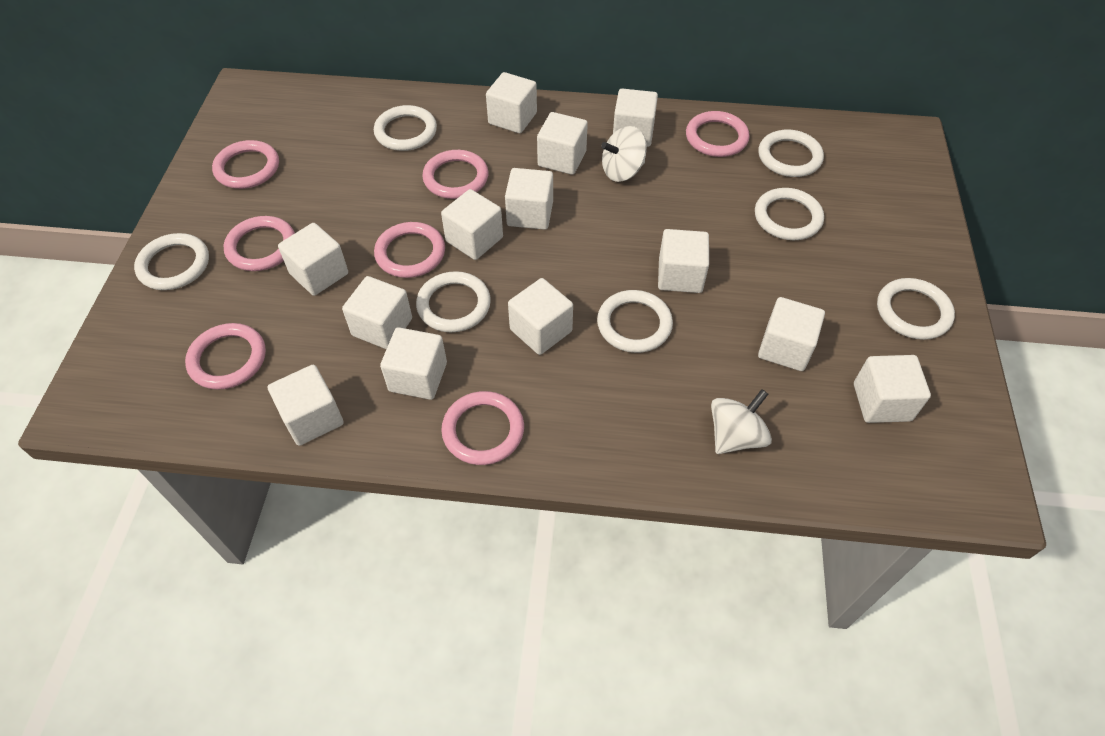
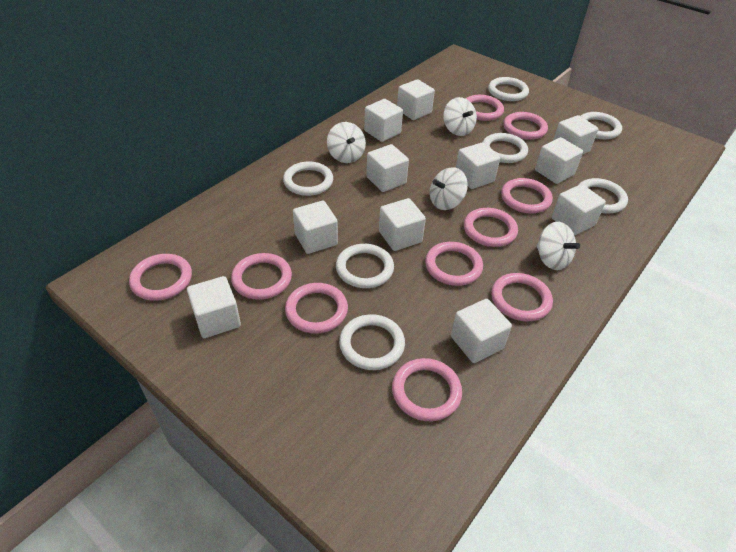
pink ring: 7 -> 10
white cube: 13 -> 11
white spinning top: 2 -> 4

